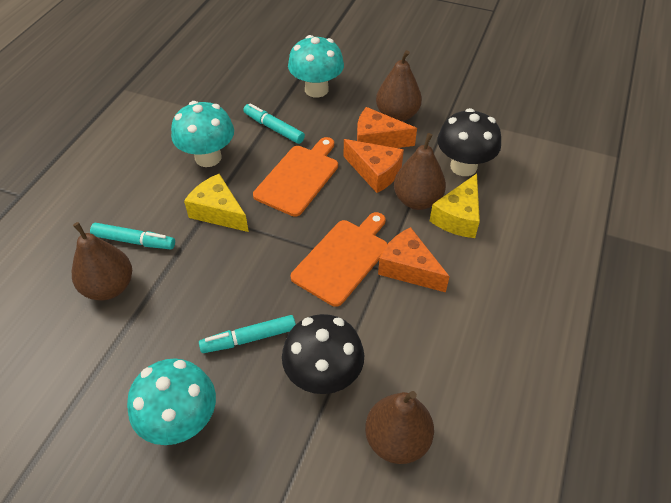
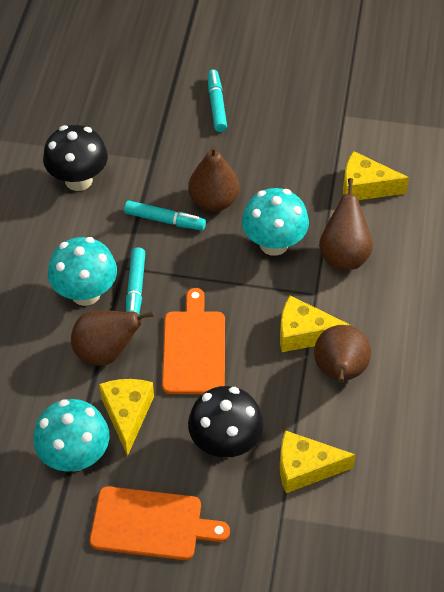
orange cheese: 3 -> 0
yellow cheese: 2 -> 4

